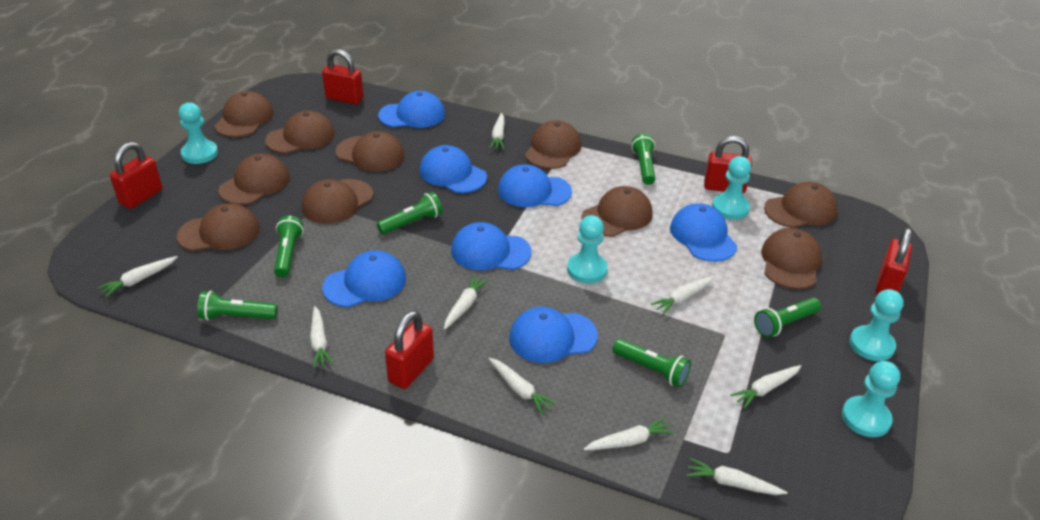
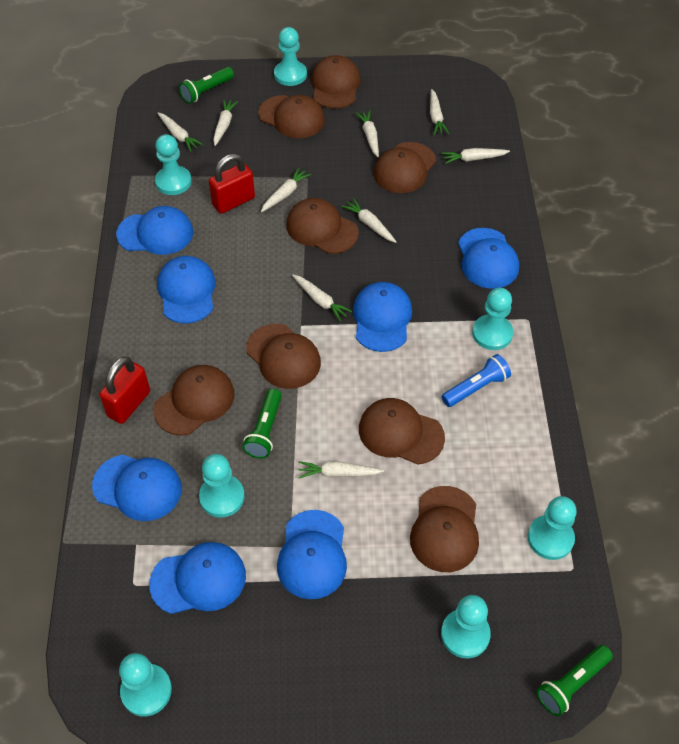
blue flashlight: 0 -> 1
brown cap: 10 -> 8
green flashlight: 6 -> 3
red padlock: 5 -> 2
turquoise pawn: 5 -> 7

